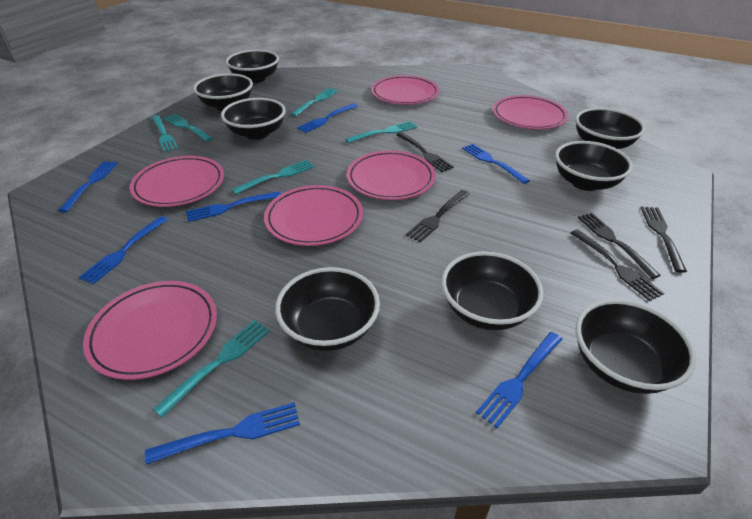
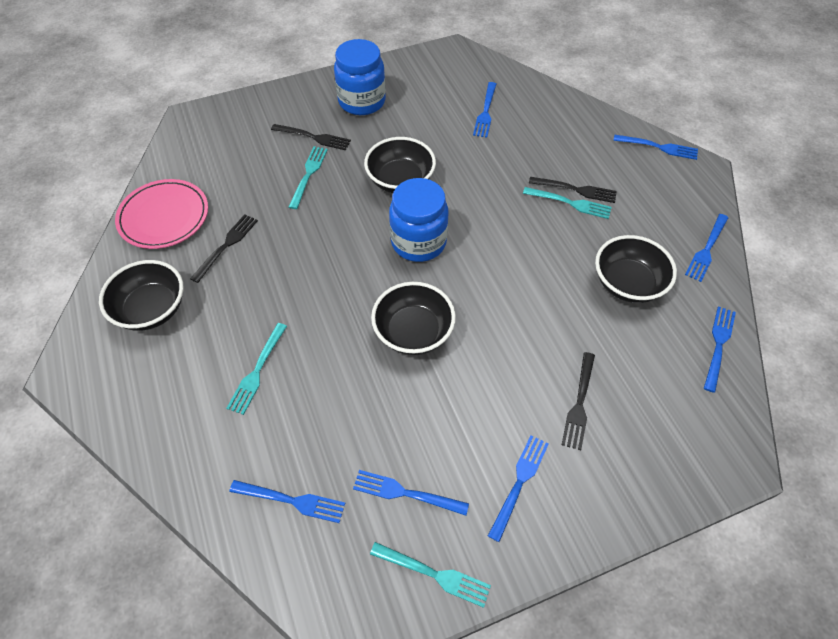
black bowl: 8 -> 4
black fork: 5 -> 4
blue jar: 0 -> 2
pink plate: 6 -> 1
turquoise fork: 6 -> 4

